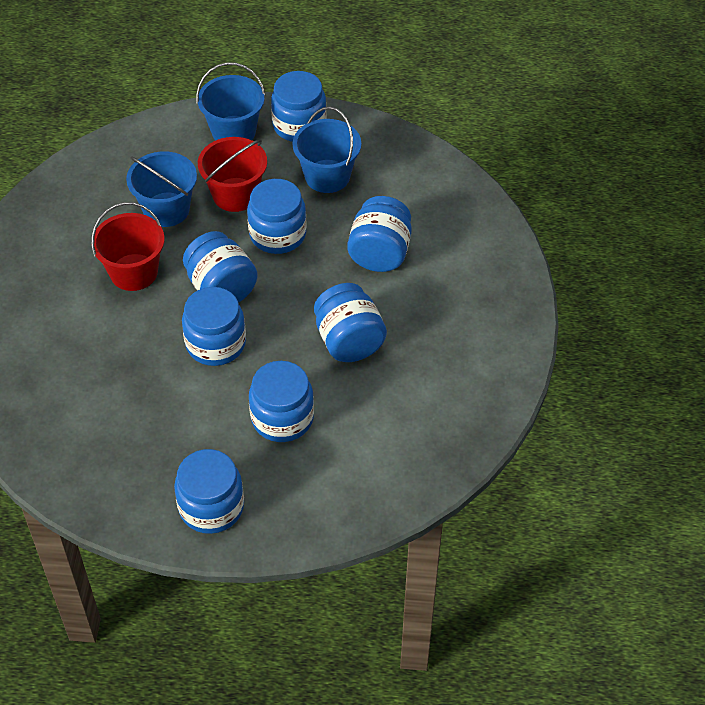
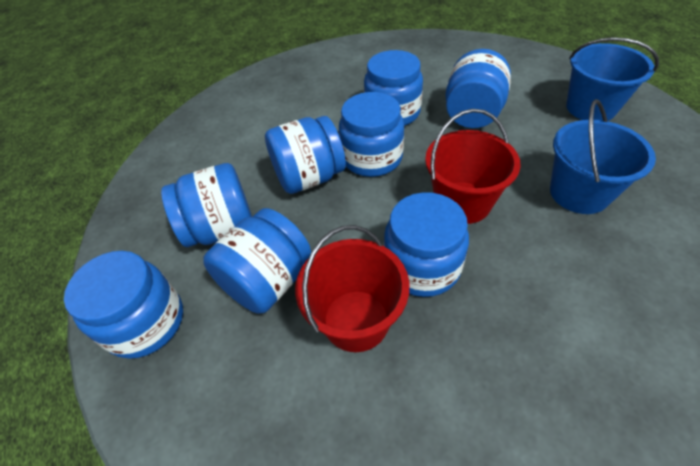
blue bucket: 3 -> 2

